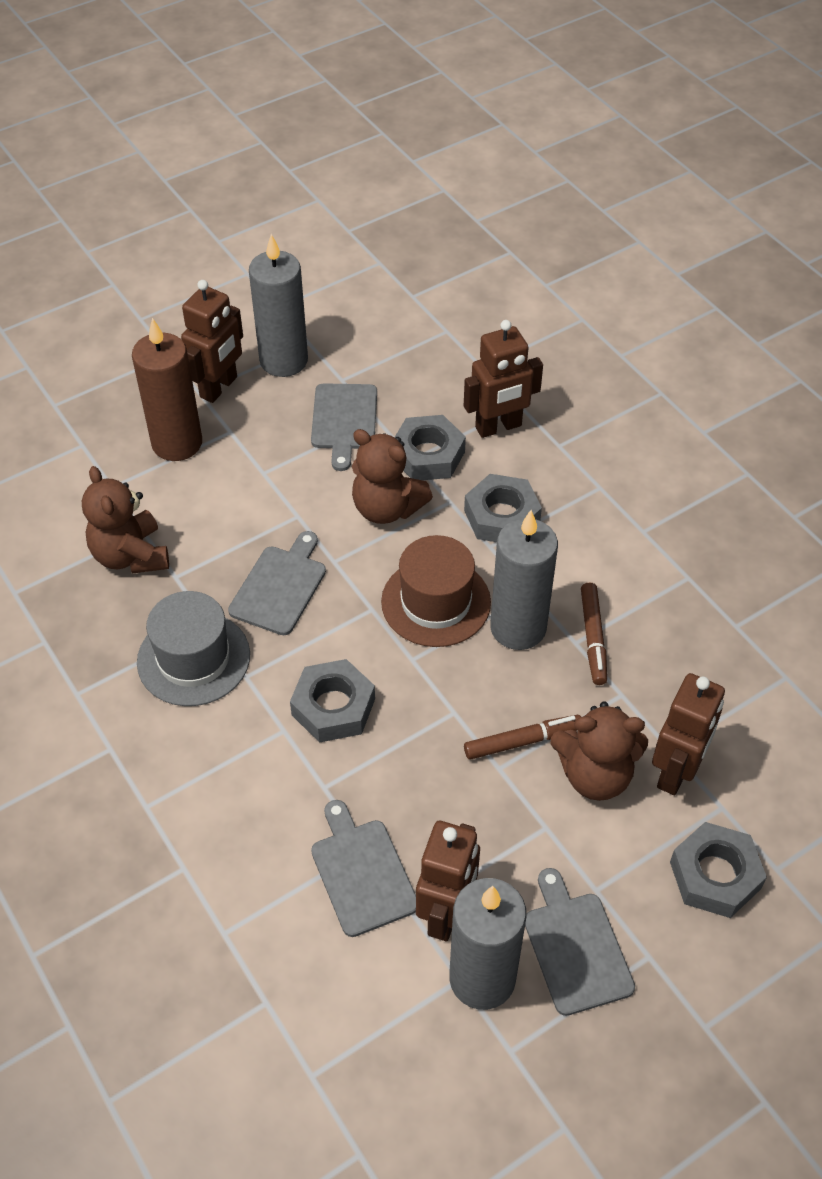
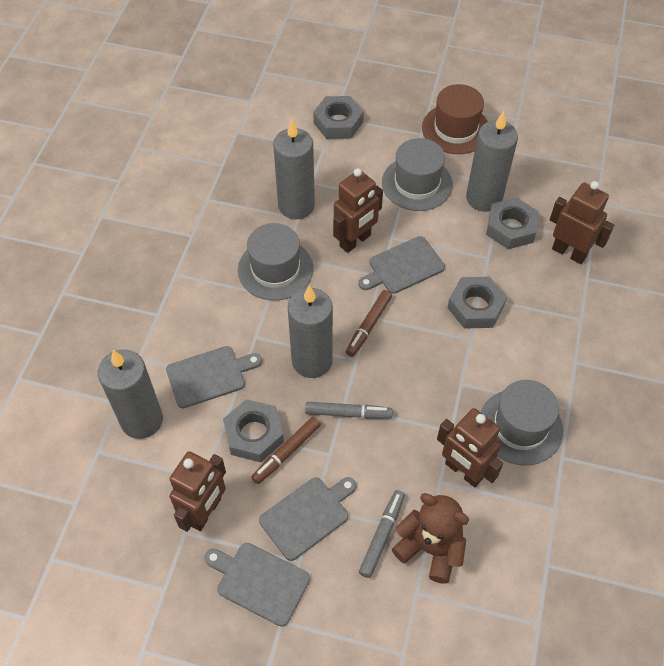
brown candle: 1 -> 0
brown teddy bear: 3 -> 1
grey candle: 3 -> 4
grey hat: 1 -> 3
grey marker: 0 -> 2

